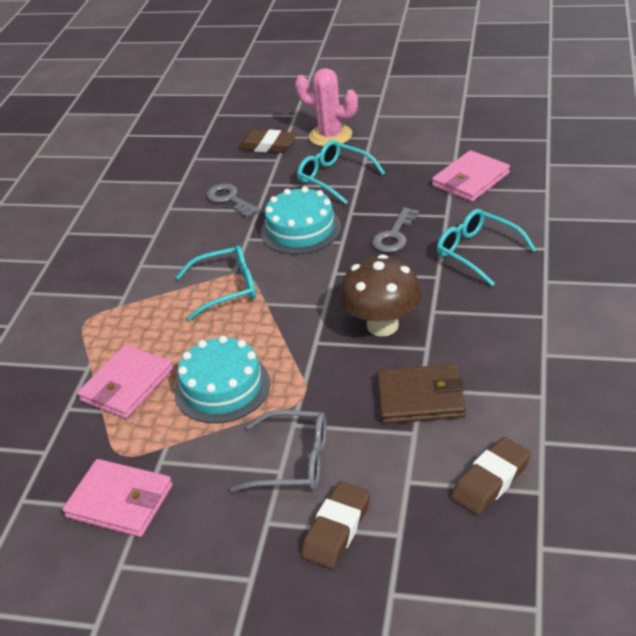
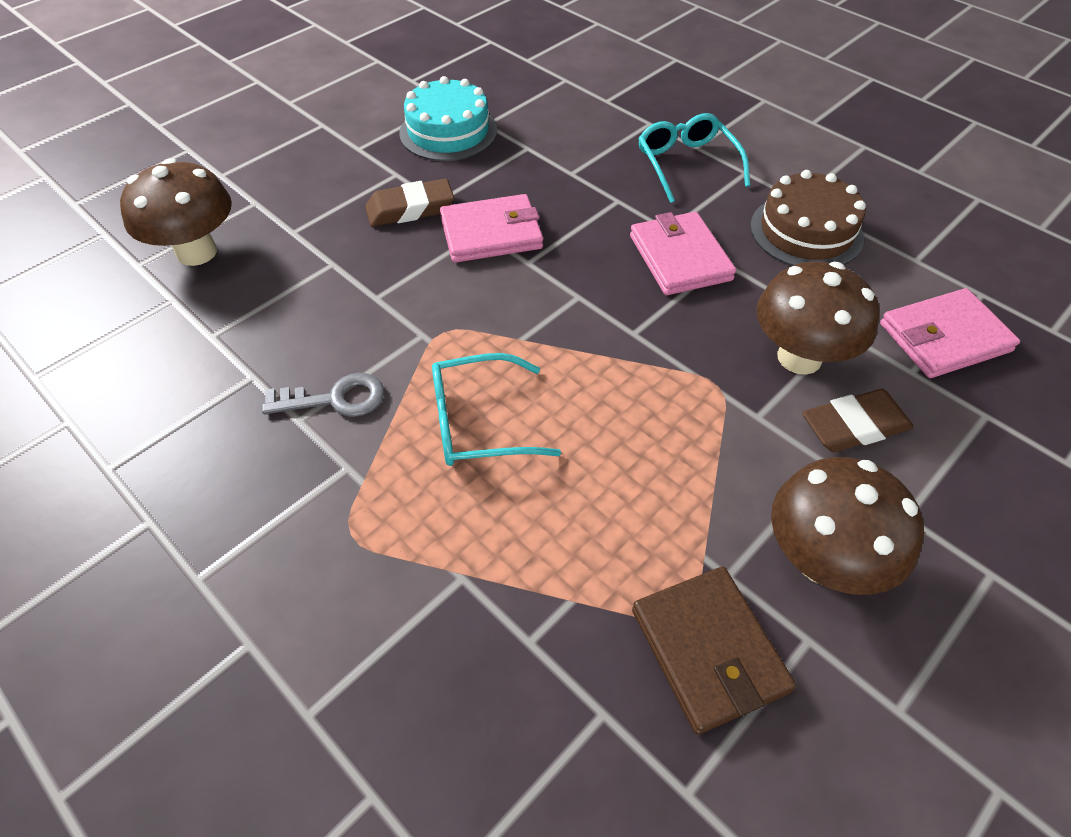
brown cake: 0 -> 1
brown eraser: 3 -> 2
brown mushroom: 1 -> 3
grey glasses: 1 -> 0
grey key: 2 -> 1
pink cactus: 1 -> 0
turquoise cake: 2 -> 1
turquoise glasses: 3 -> 2

